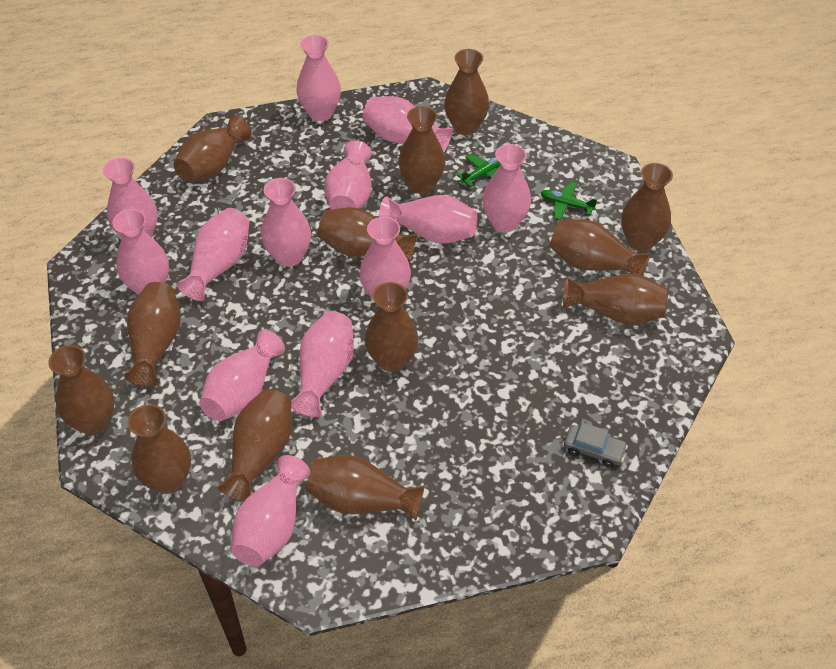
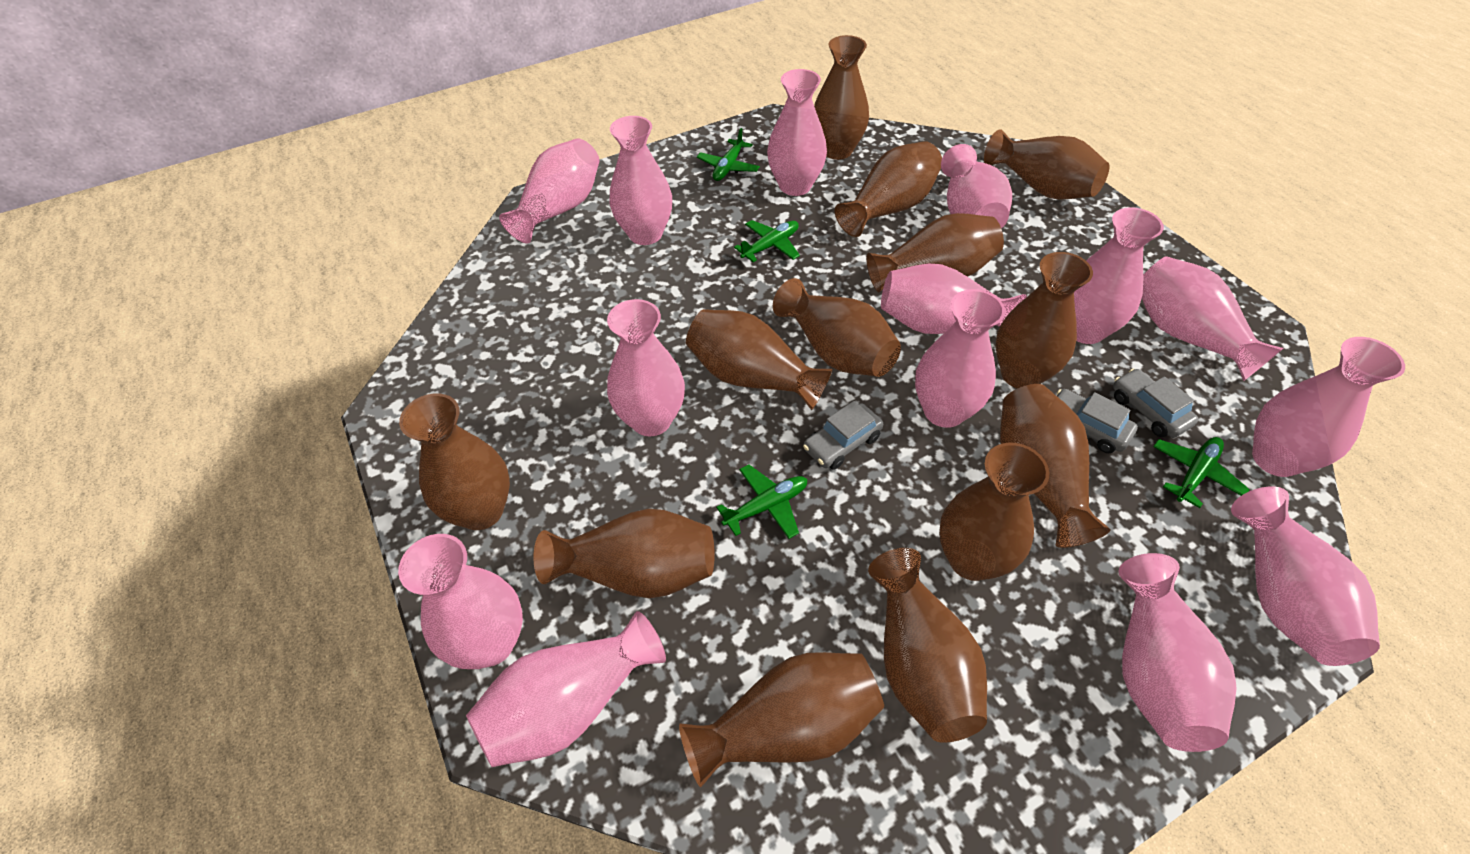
green plane: 2 -> 4
grey car: 1 -> 3
pink vase: 13 -> 14

